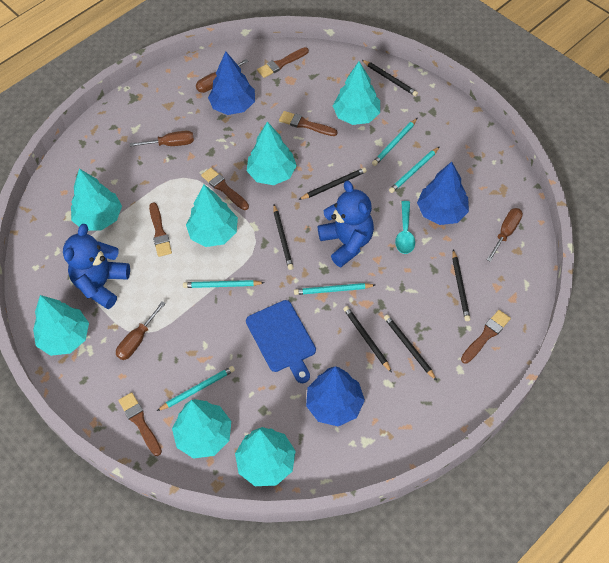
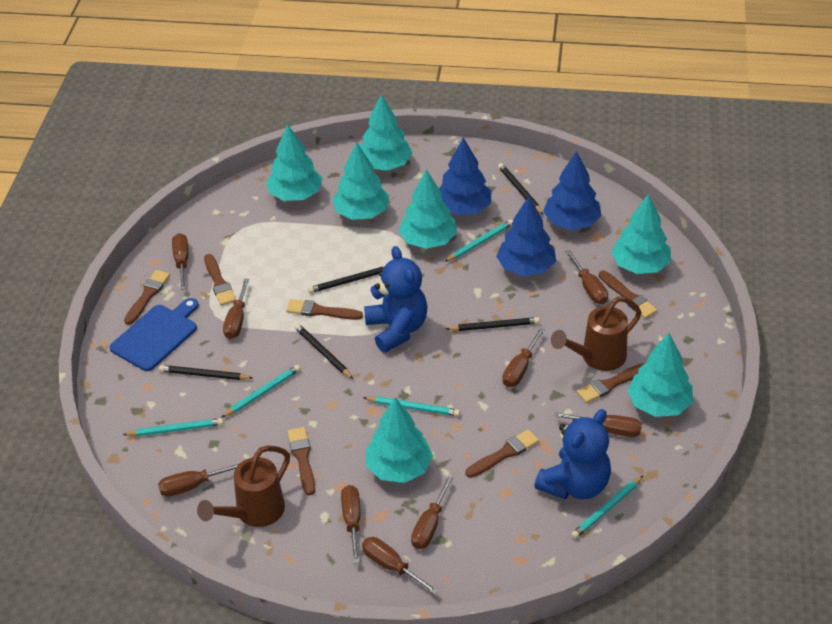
black pencil: 6 -> 5
brown brush: 6 -> 7
brown screwdriver: 4 -> 9
brown watering can: 0 -> 2
turquoise spoon: 1 -> 0

